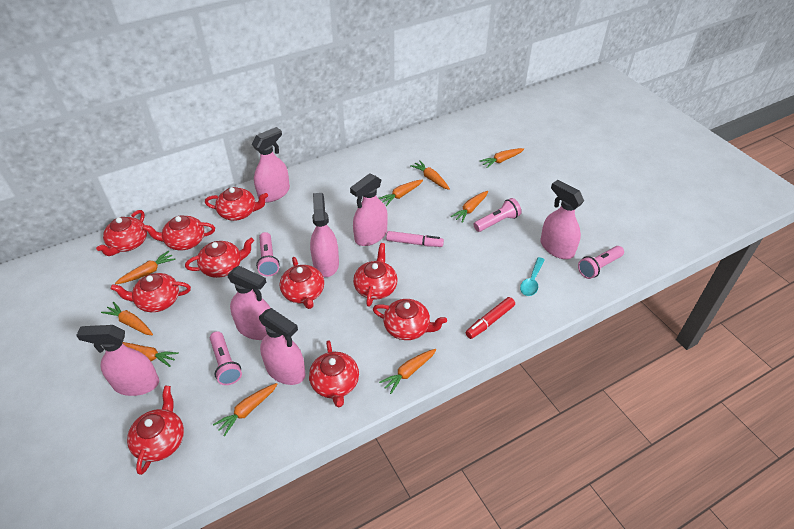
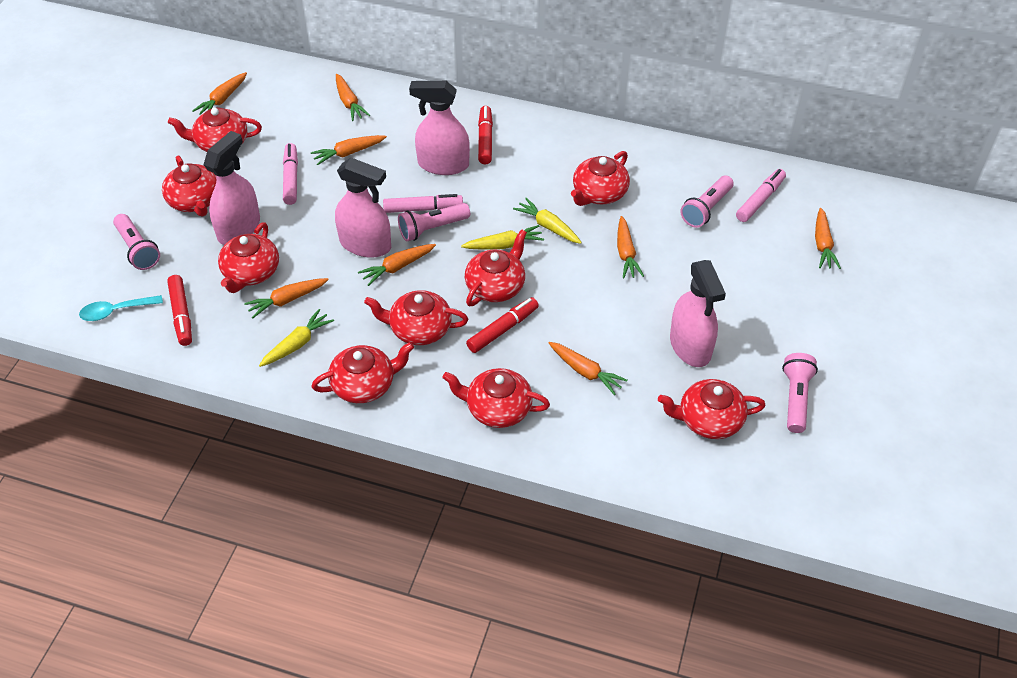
orange carrot: 9 -> 8
pink marker: 1 -> 3
pink spray bottle: 7 -> 4
red marker: 1 -> 3
red teapot: 10 -> 9
yellow carrot: 0 -> 3

